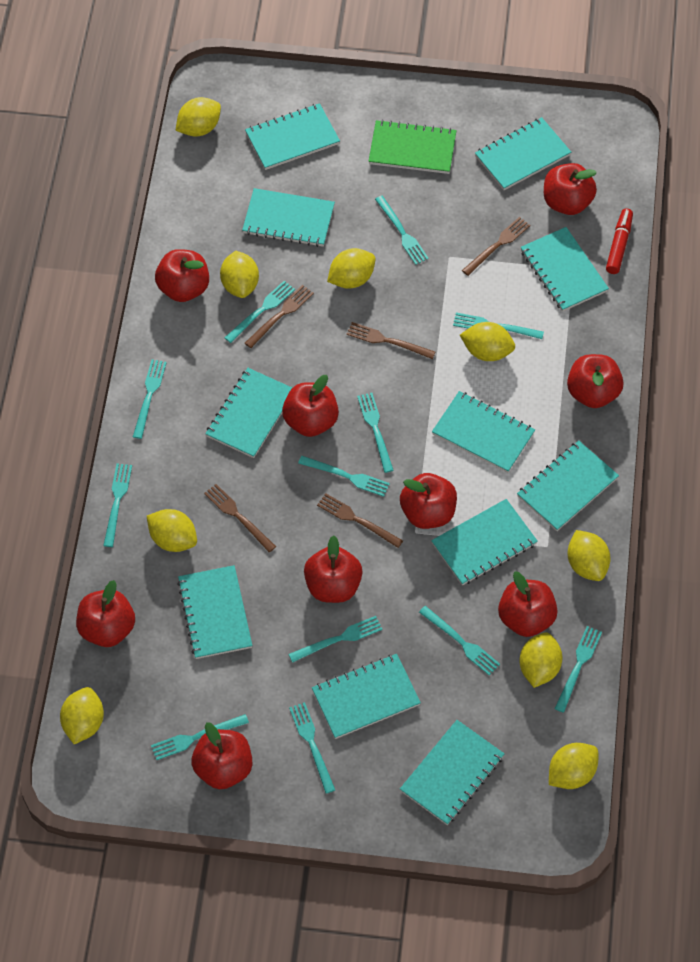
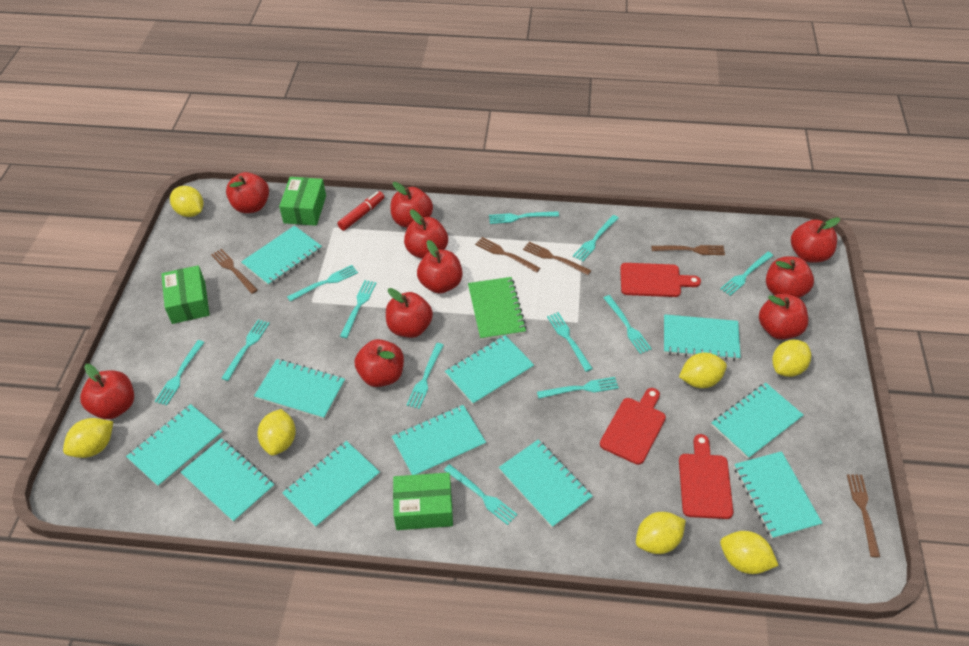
green box: 0 -> 3
red apple: 9 -> 10
red cutting board: 0 -> 3
yellow lemon: 9 -> 7

